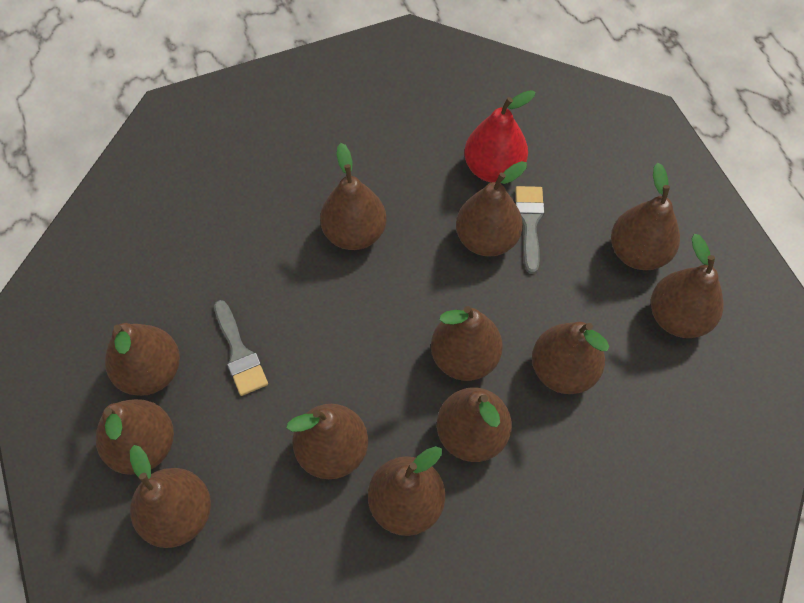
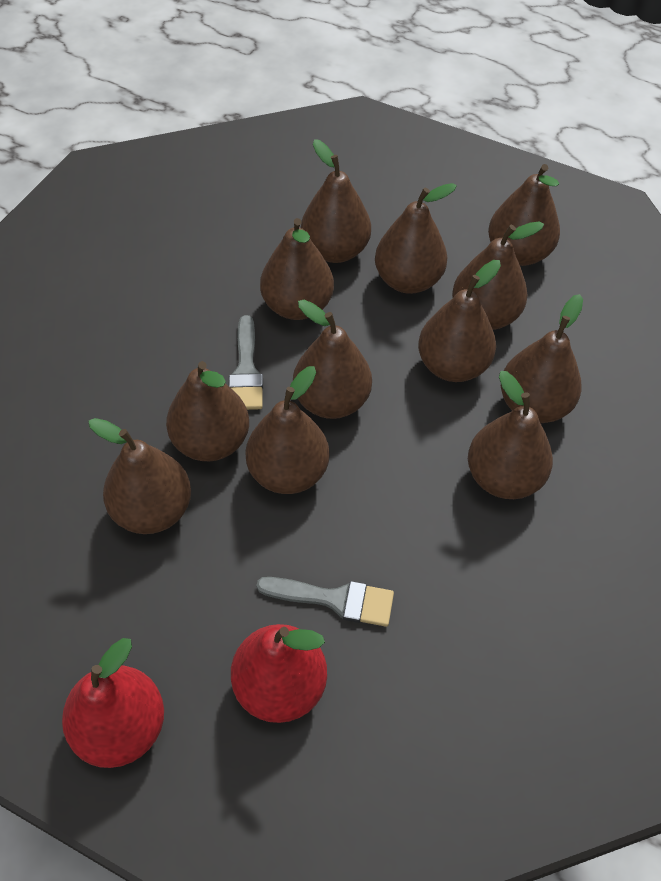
red pear: 1 -> 2

